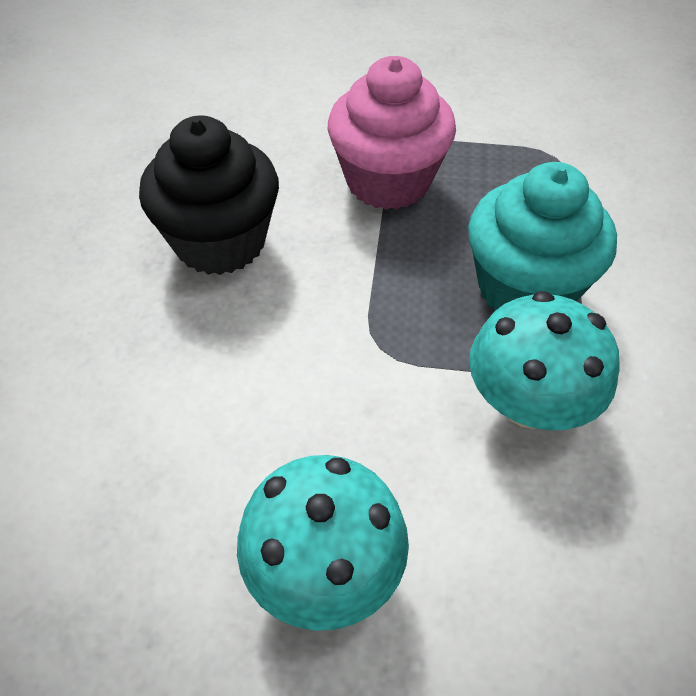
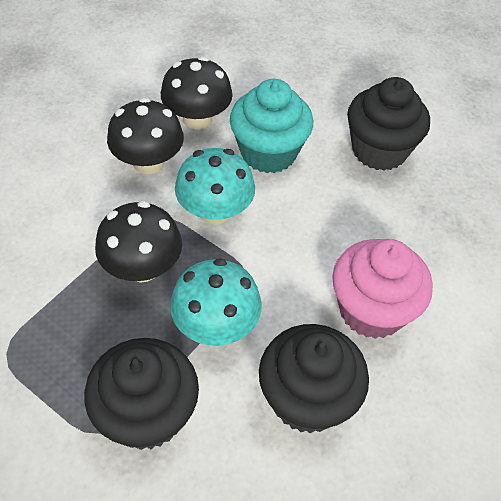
black cupcake: 1 -> 3
black mushroom: 0 -> 3

